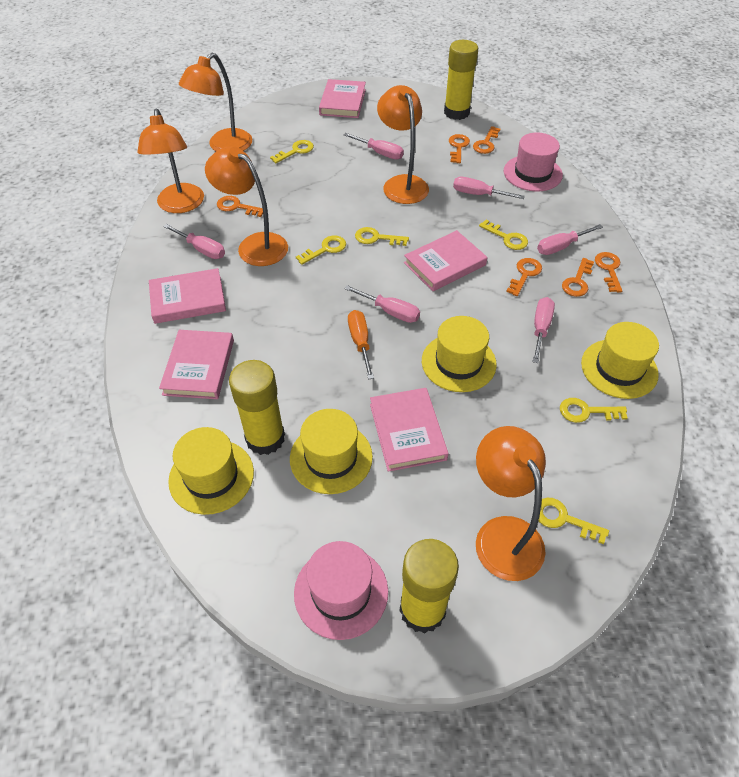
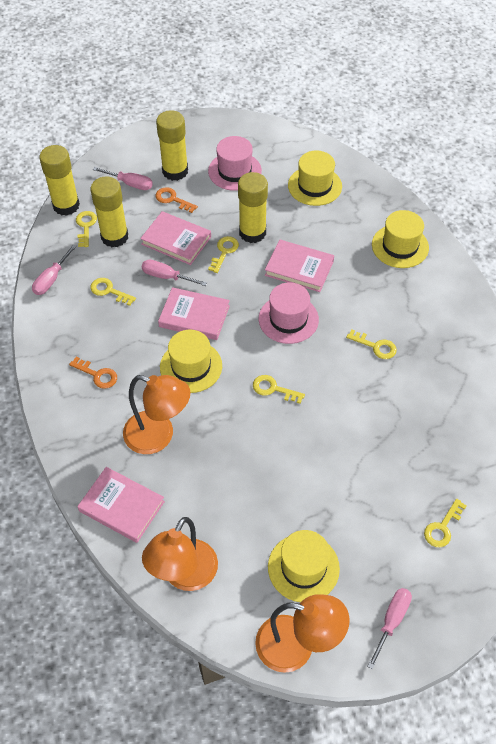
orange key: 6 -> 2
orange lamp: 5 -> 3
orange screwdriver: 1 -> 0
pink book: 5 -> 4
pink screwdriver: 6 -> 4
yellow glue stick: 3 -> 4

